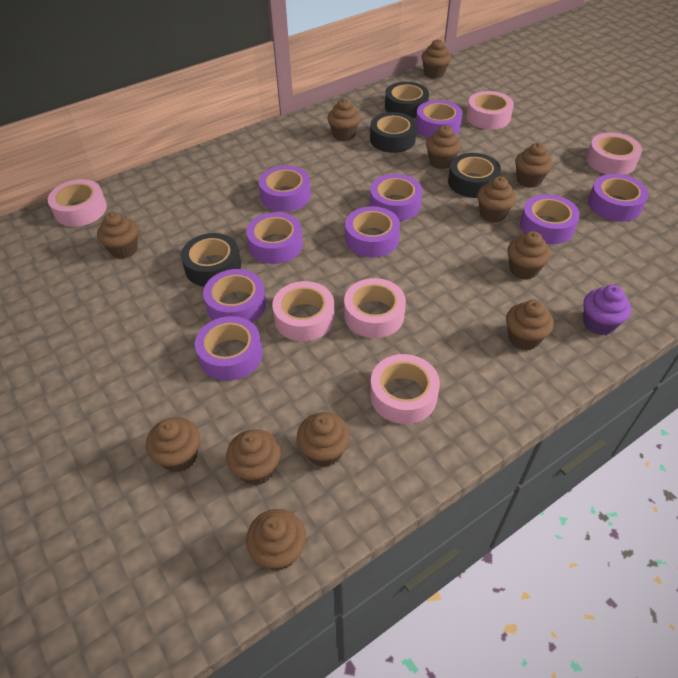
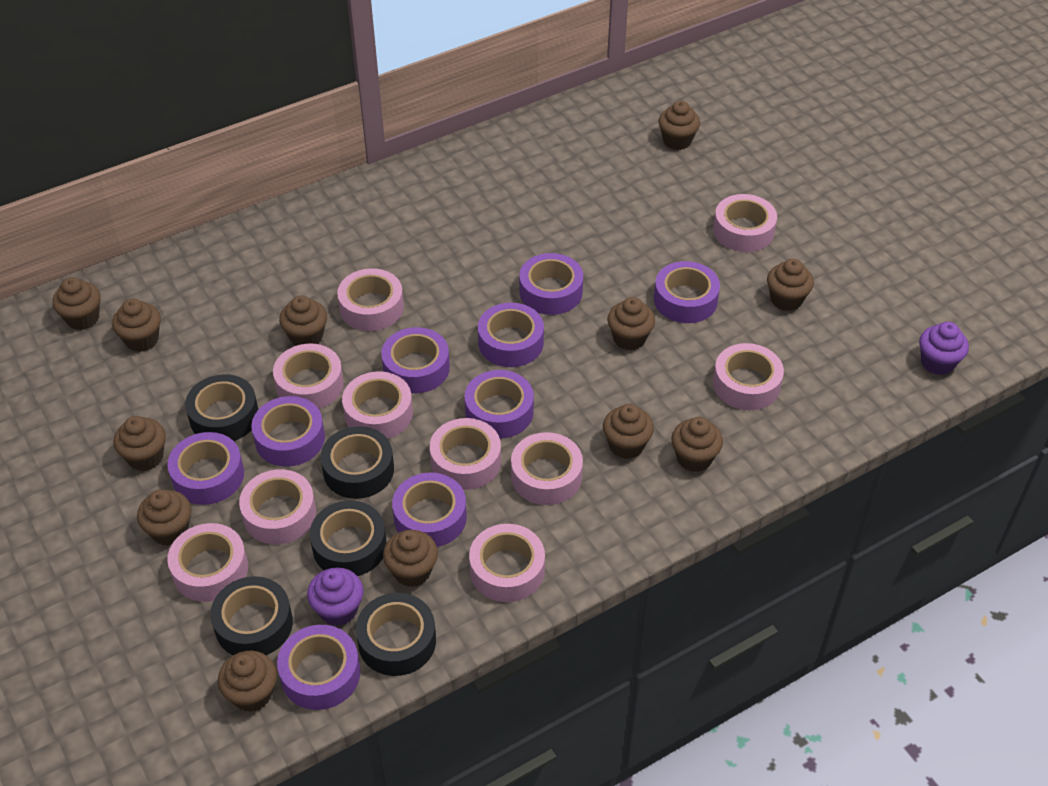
black tape: 4 -> 5
pink tape: 6 -> 10
purple cupcake: 1 -> 2

